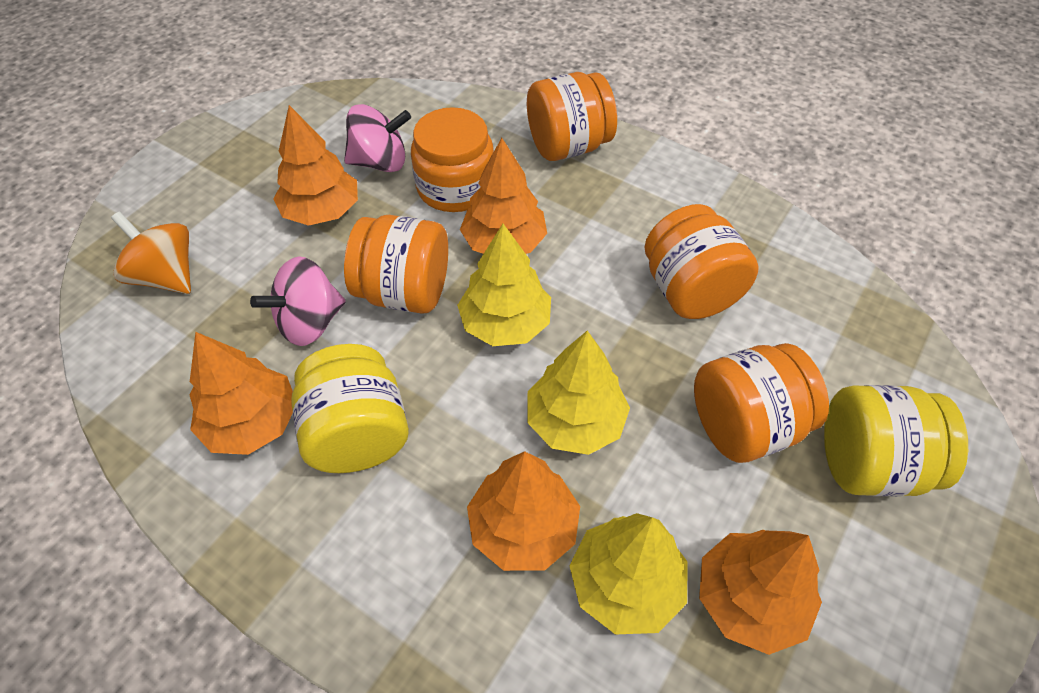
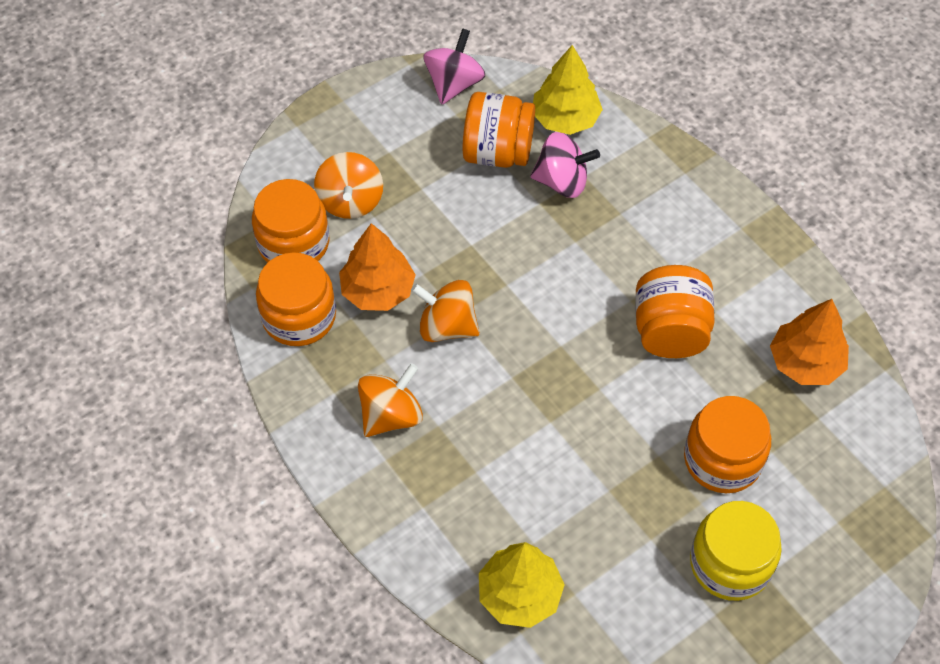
orange spinning top: 1 -> 3
orange tree: 5 -> 2
yellow jar: 2 -> 1
yellow tree: 3 -> 2

